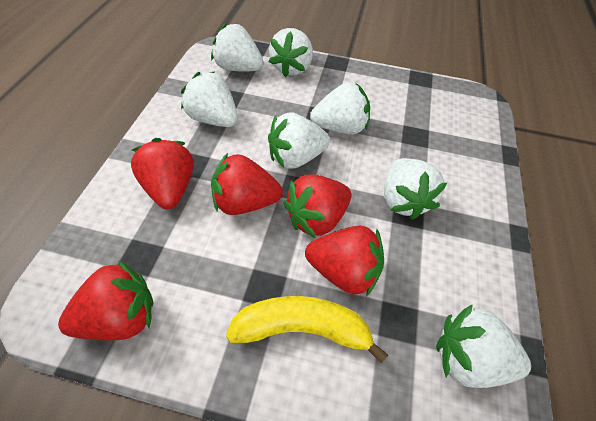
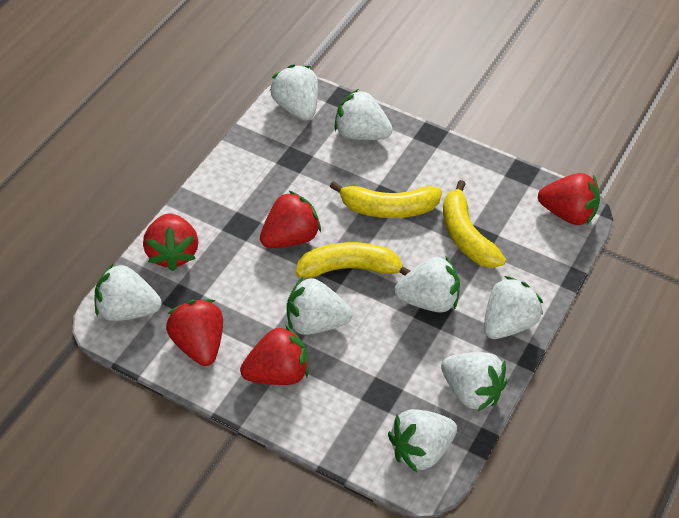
white strawberry: 7 -> 8
yellow banana: 1 -> 3

